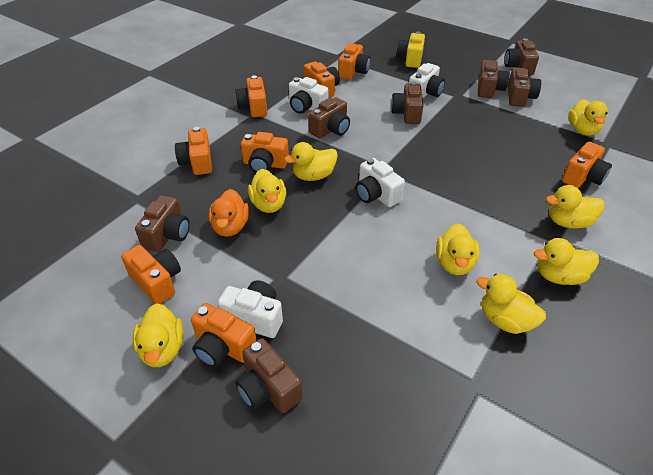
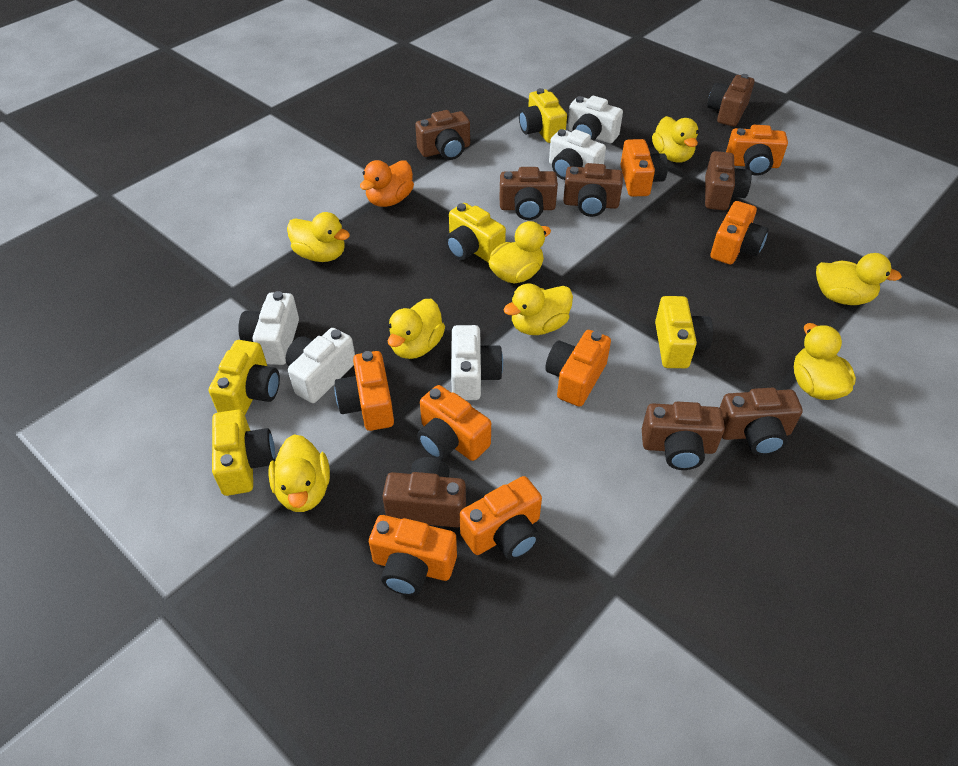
brown camera: 7 -> 8
white camera: 4 -> 5
yellow camera: 1 -> 5

